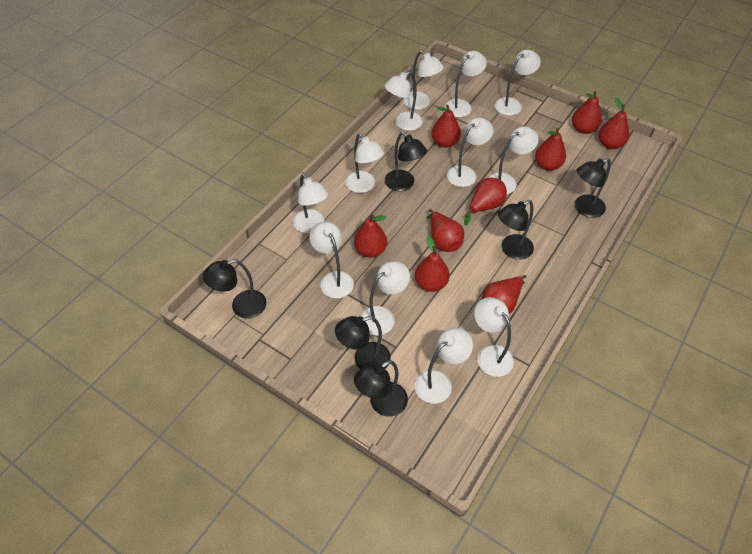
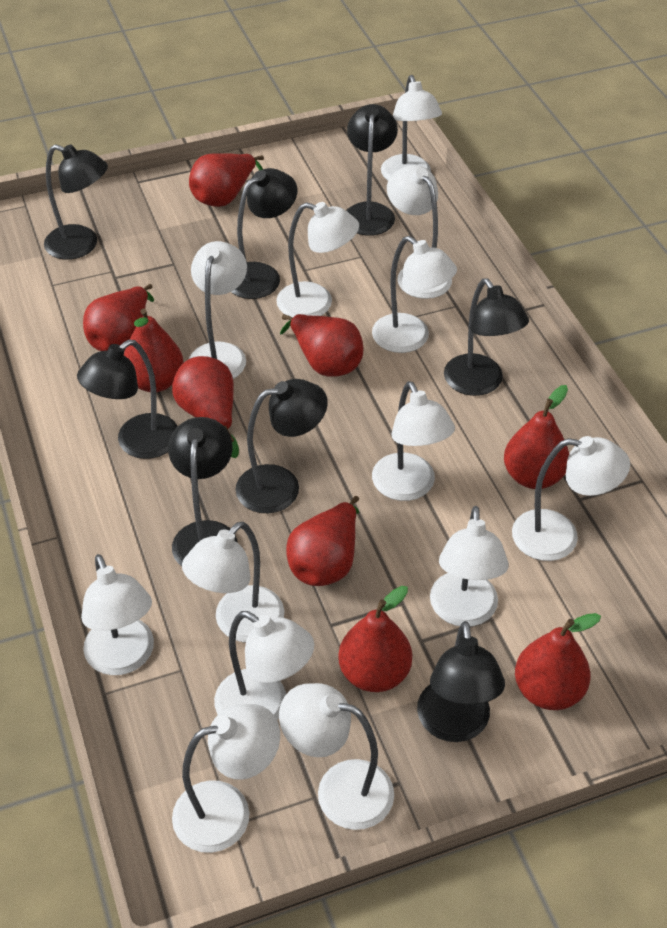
black lamp: 6 -> 8
white lamp: 12 -> 13

